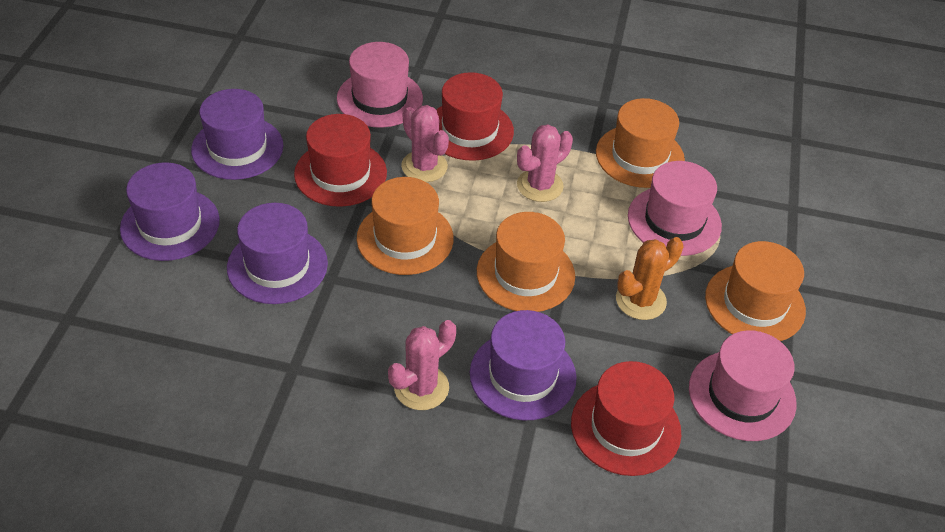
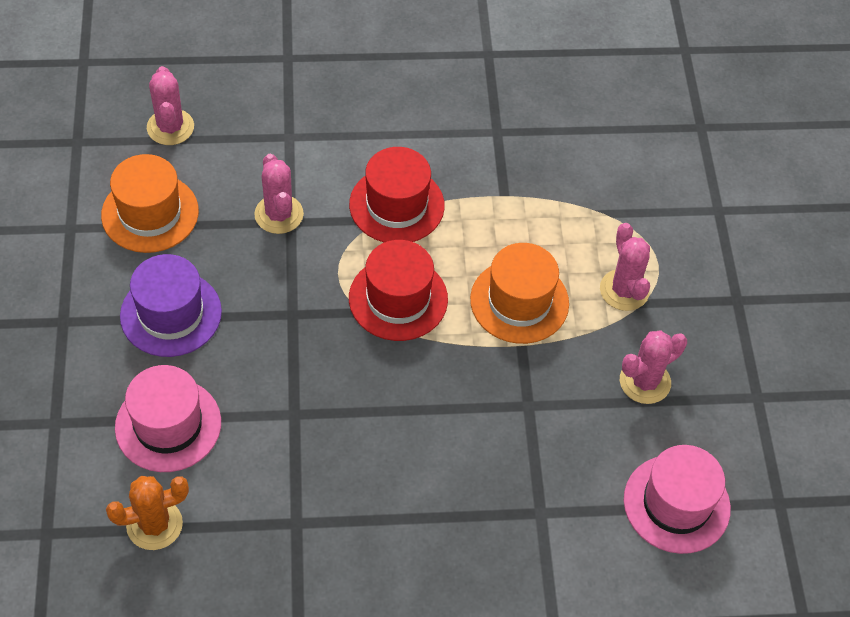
orange hat: 4 -> 2
pink cactus: 3 -> 4
pink hat: 3 -> 2
purple hat: 4 -> 1
red hat: 3 -> 2

